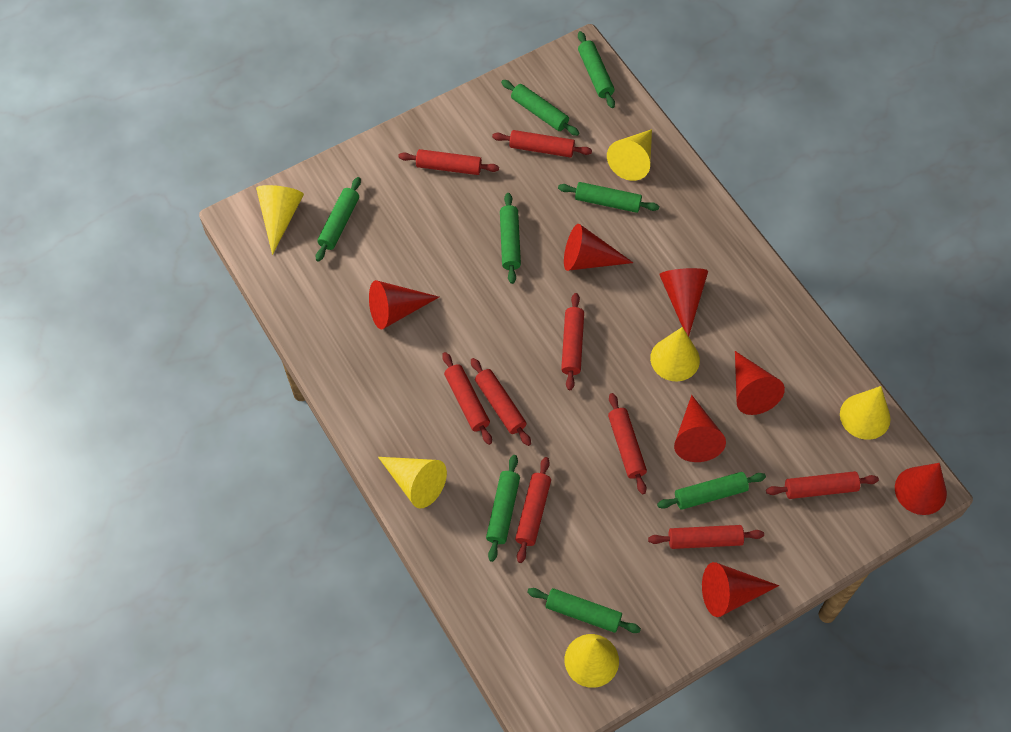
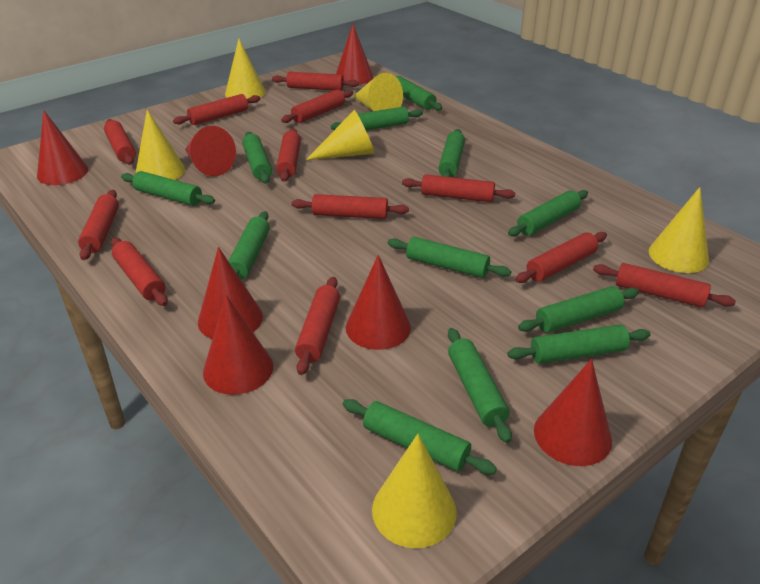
green rolling pin: 8 -> 12
red rolling pin: 9 -> 12

